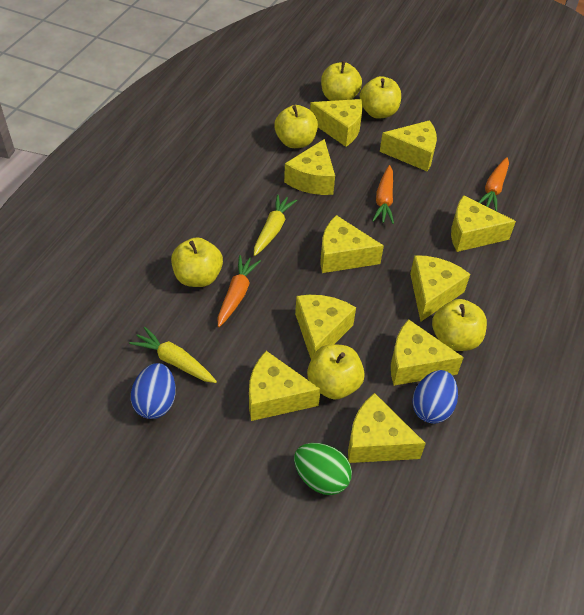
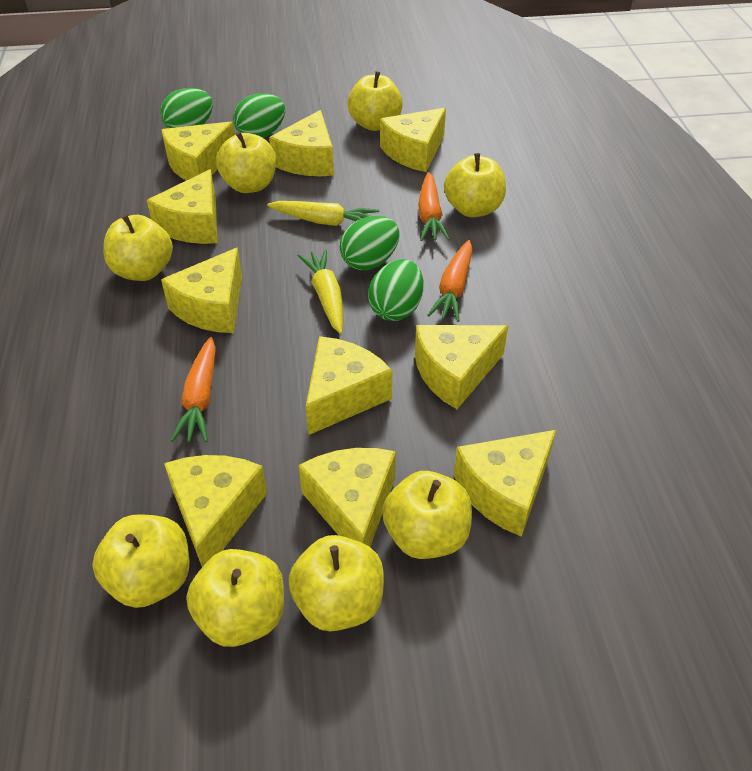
blue egg: 2 -> 0
green egg: 1 -> 4
yellow apple: 6 -> 8

